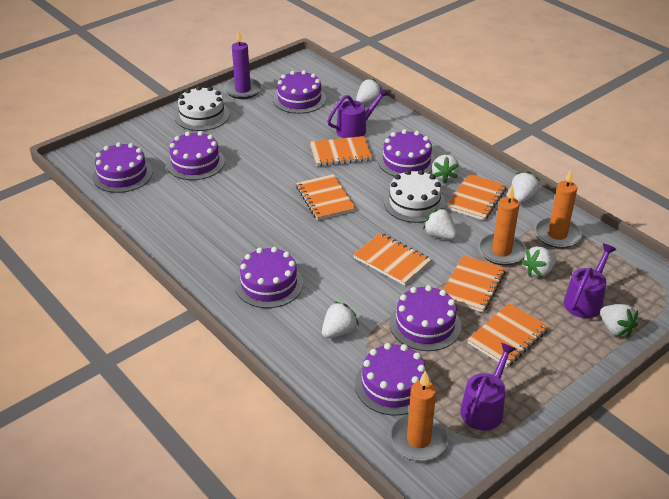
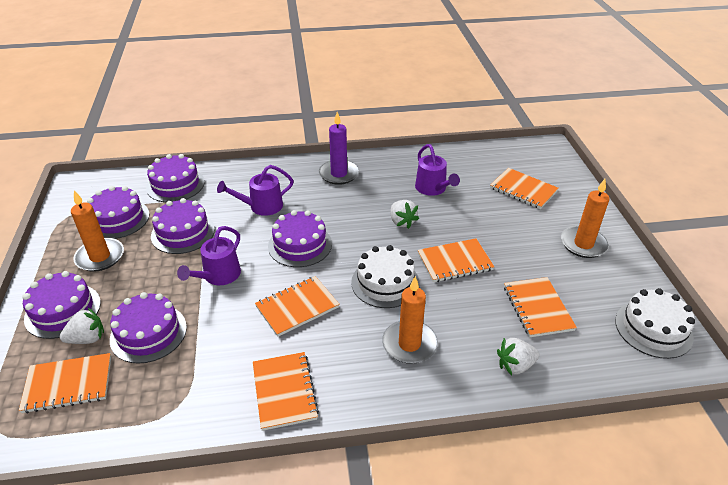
purple cake: 7 -> 6
white strawberry: 7 -> 3

